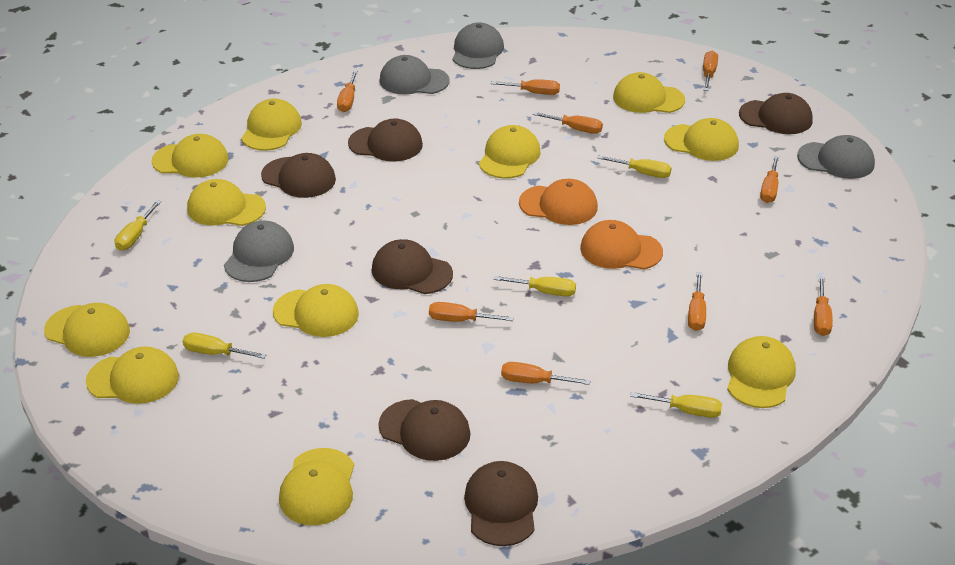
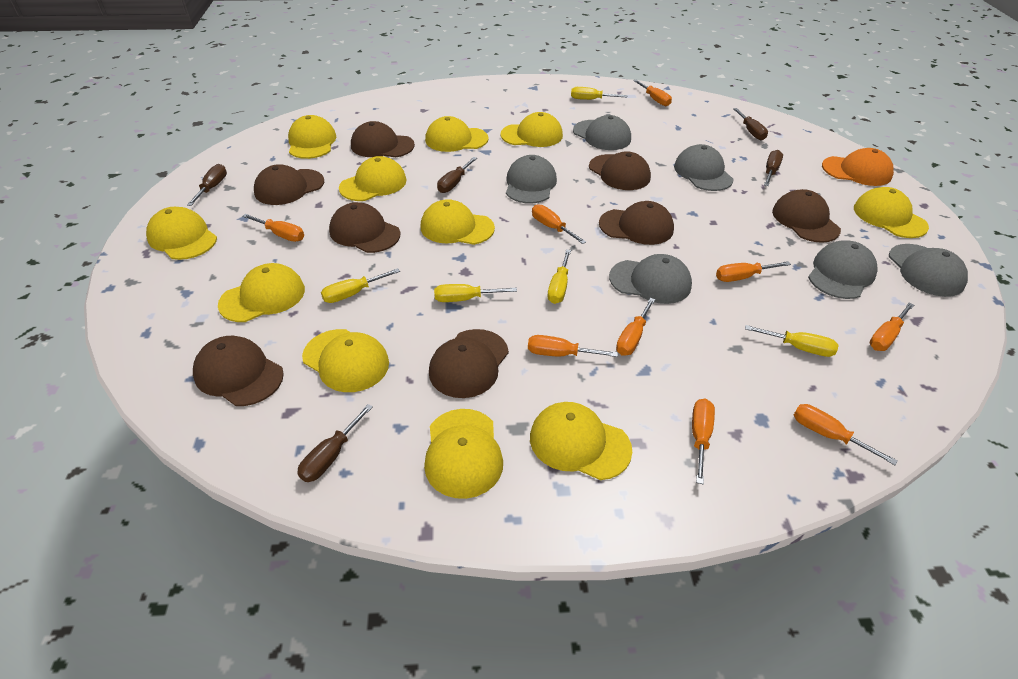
brown cap: 6 -> 8
brown screwdriver: 0 -> 5
grey cap: 4 -> 6
orange cap: 2 -> 1

